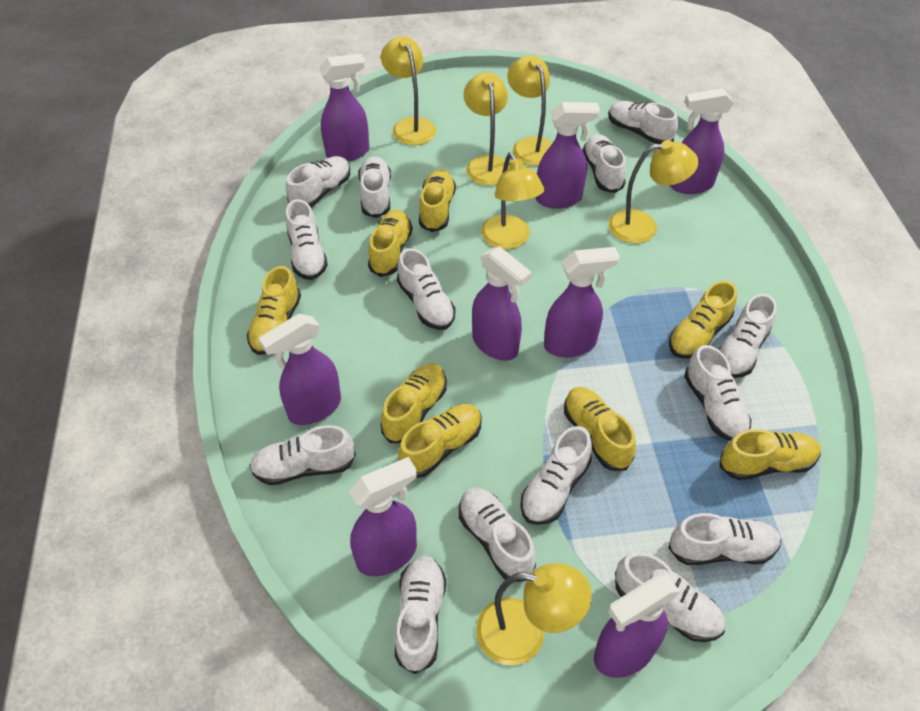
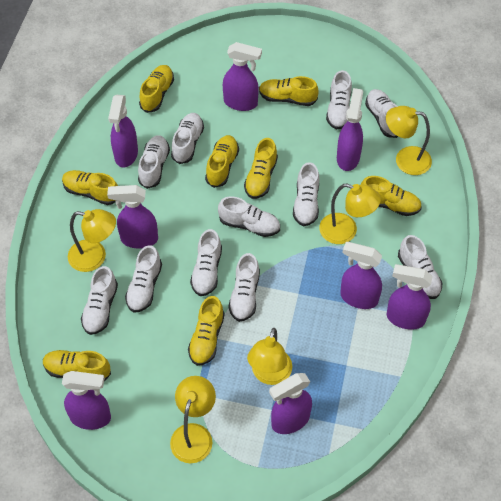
white shoe: 14 -> 11
yellow lamp: 6 -> 5

